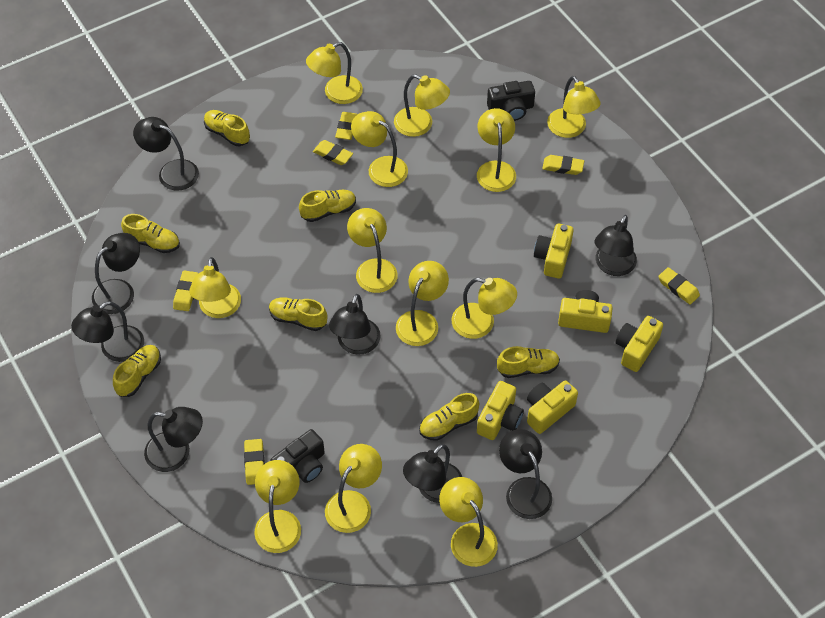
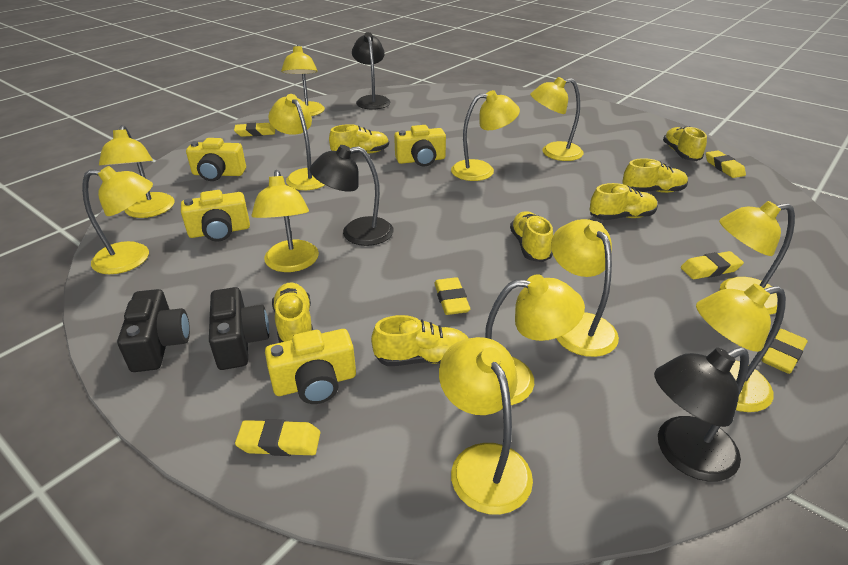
black lamp: 8 -> 3
yellow camera: 5 -> 4

